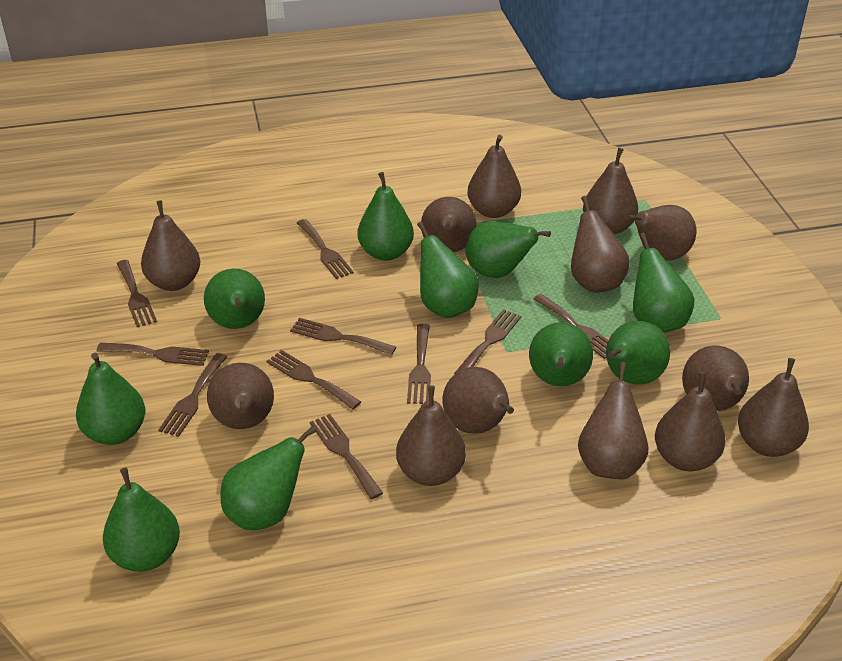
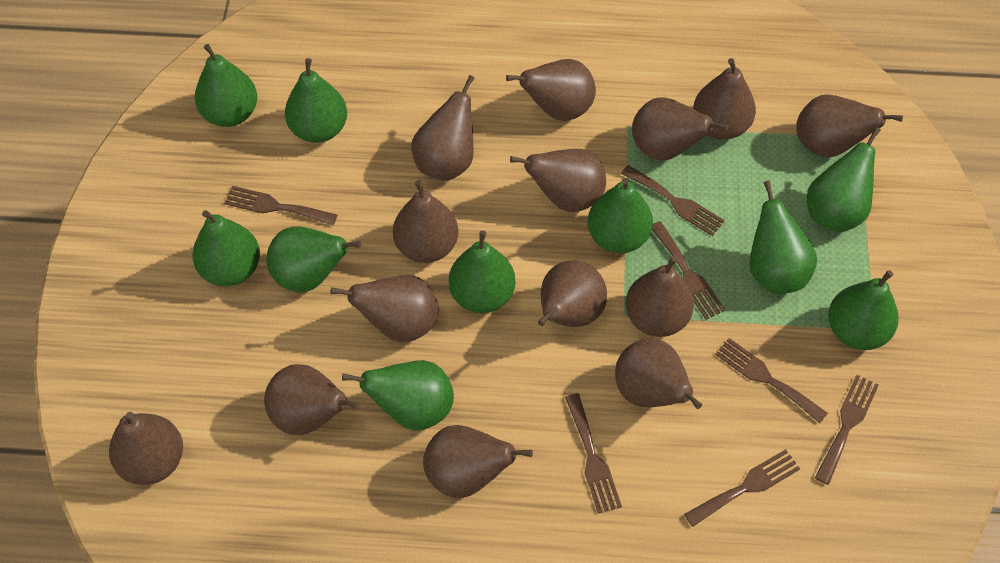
brown fork: 10 -> 7
brown pear: 13 -> 14

